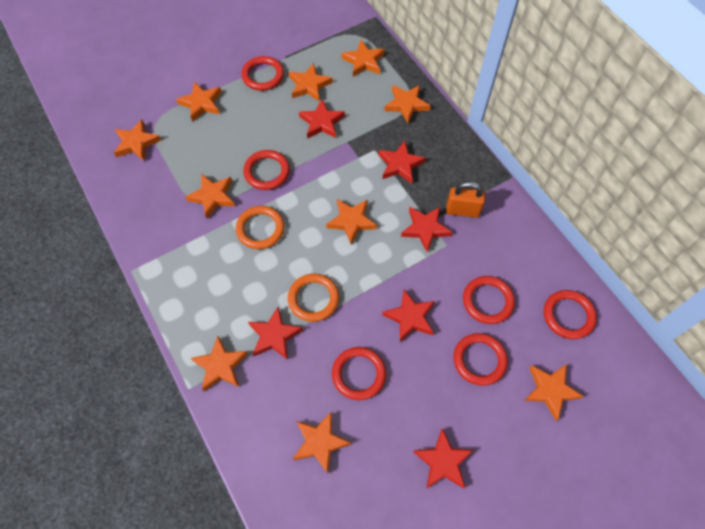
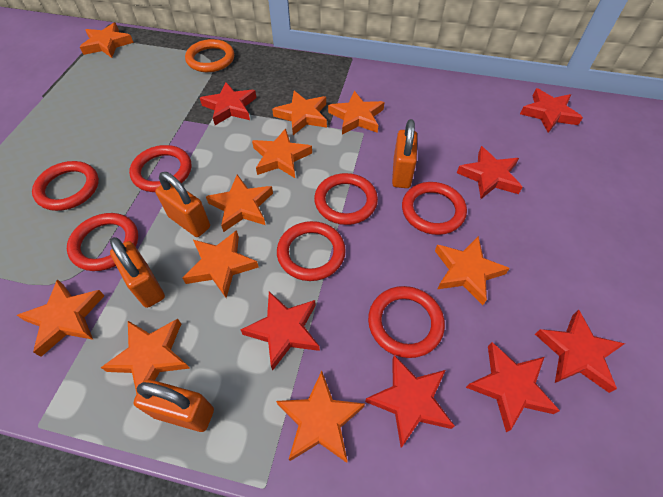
orange padlock: 1 -> 4
orange ring: 2 -> 1
red ring: 6 -> 7
red star: 6 -> 7

